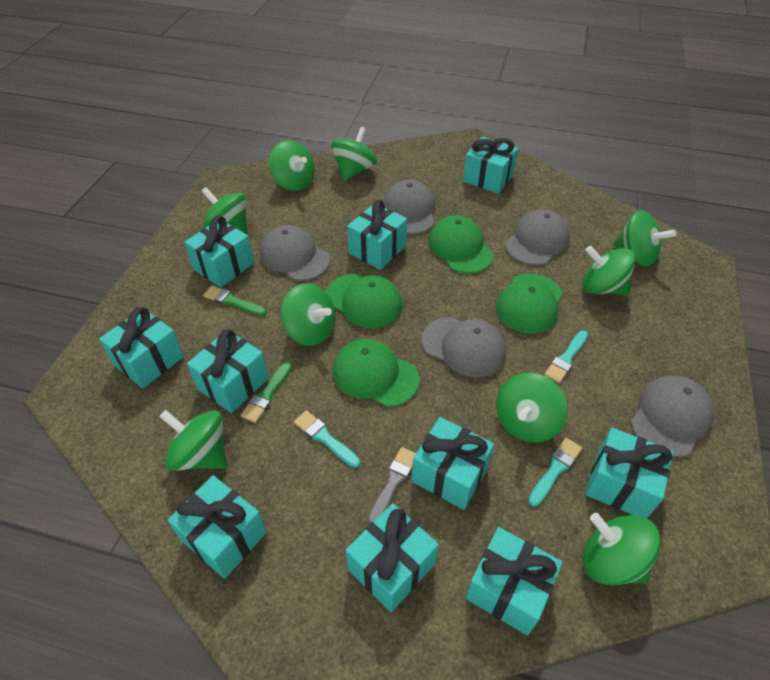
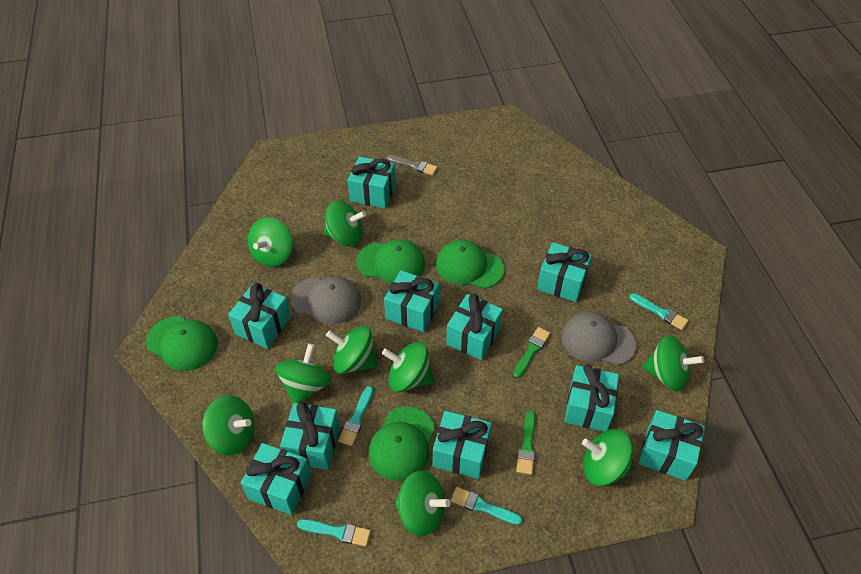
grey cap: 5 -> 2
turquoise brush: 3 -> 4

